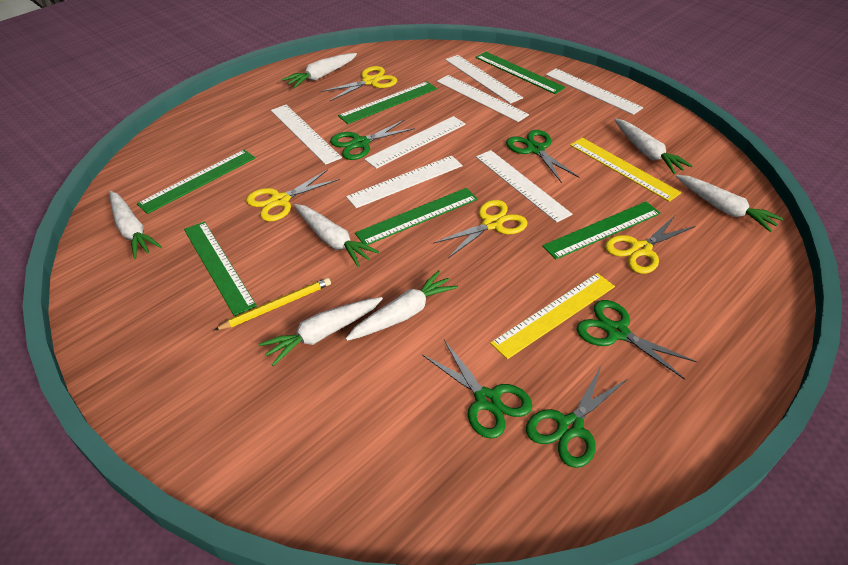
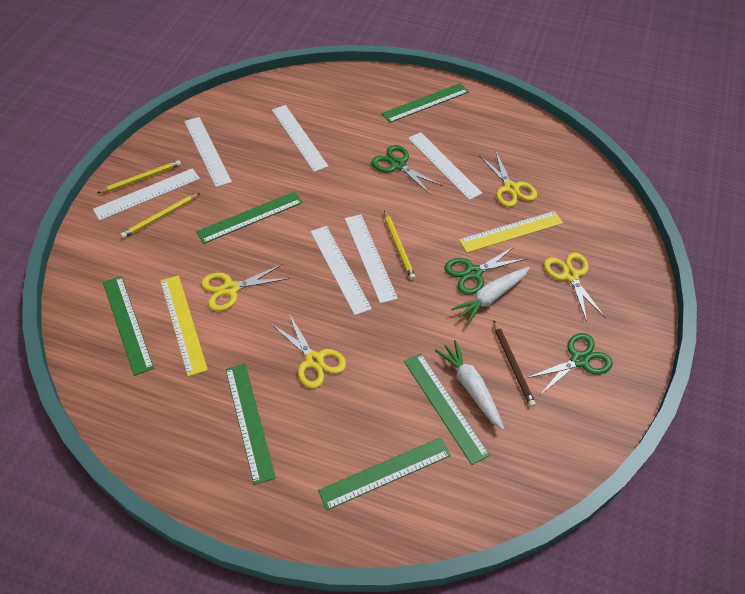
brown pencil: 0 -> 1
green scissors: 5 -> 3
white carrot: 7 -> 2
white ruler: 7 -> 6
yellow pencil: 1 -> 3

